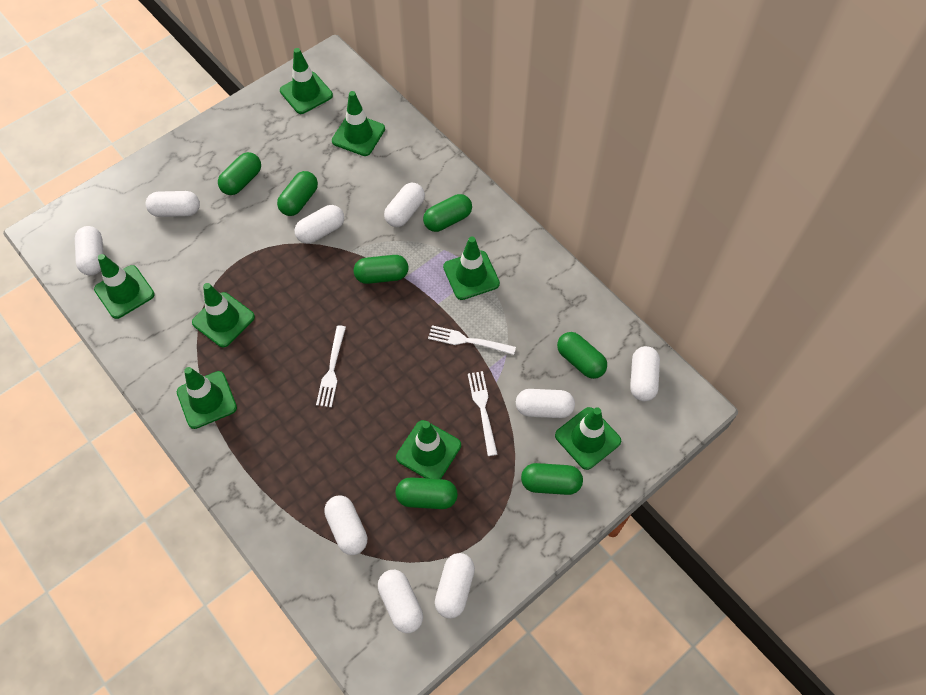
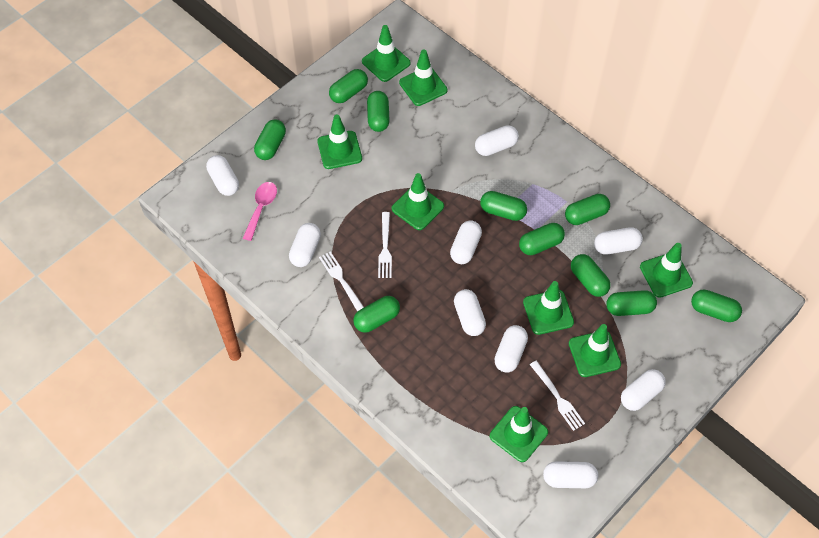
green capsule: 7 -> 10
pink spoon: 0 -> 1

